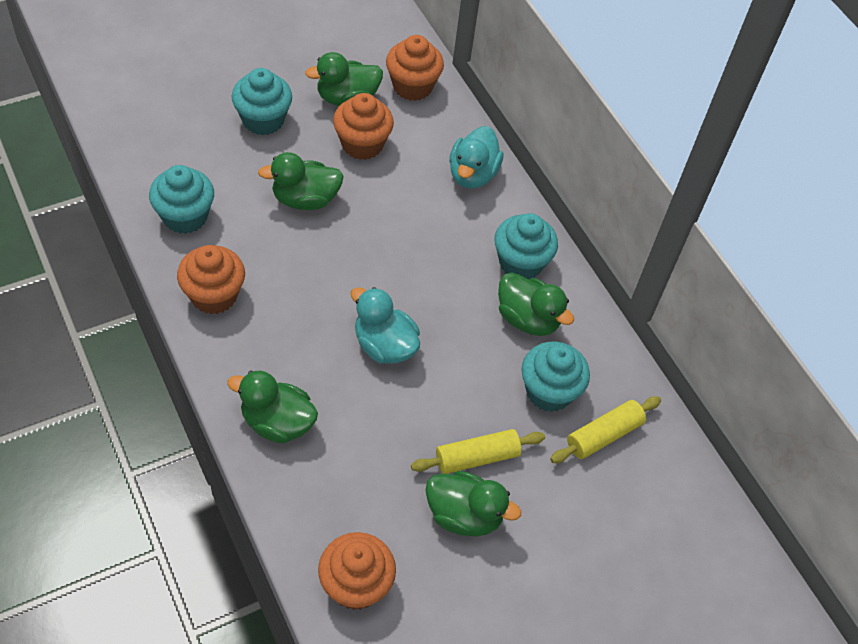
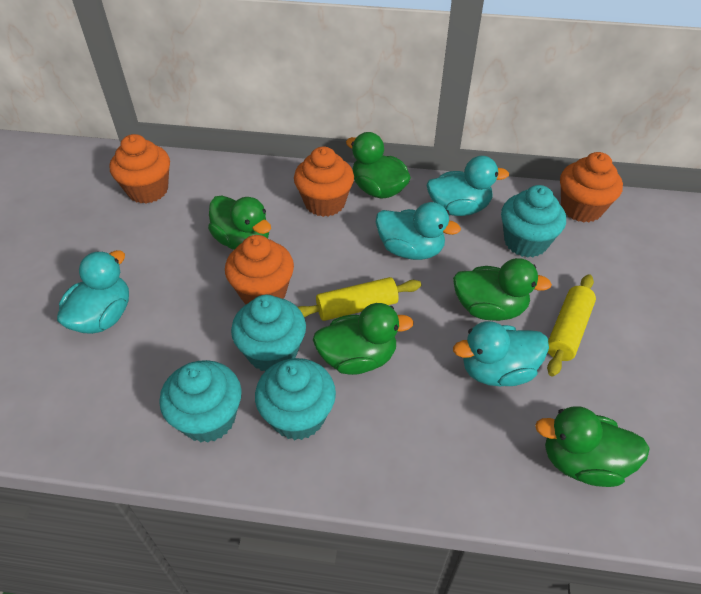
turquoise duck: 2 -> 4

